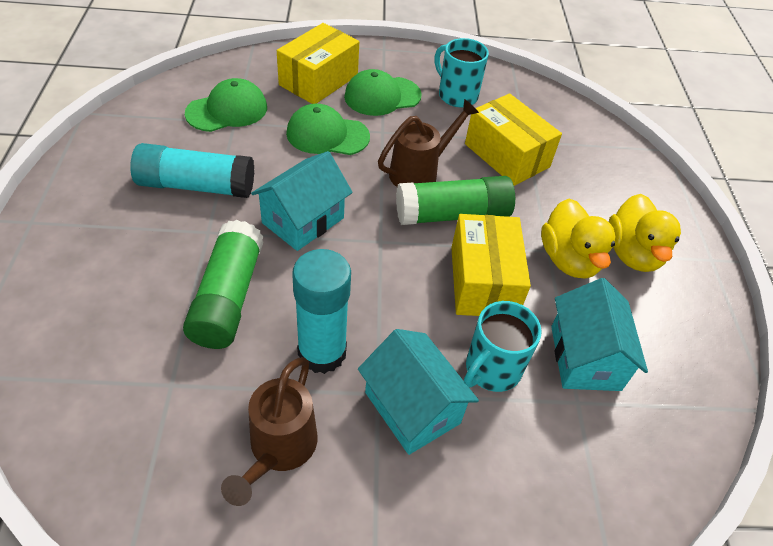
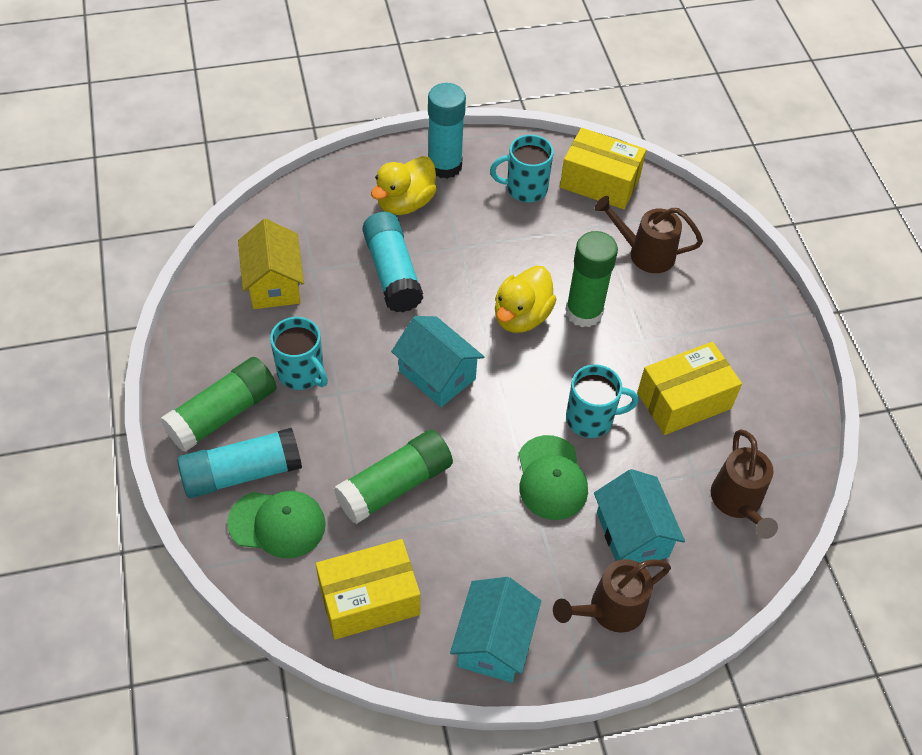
brown watering can: 2 -> 3
green cap: 3 -> 2
green glue stick: 2 -> 3
turquoise glue stick: 2 -> 3
turquoise mug: 2 -> 3
yellow house: 0 -> 1

